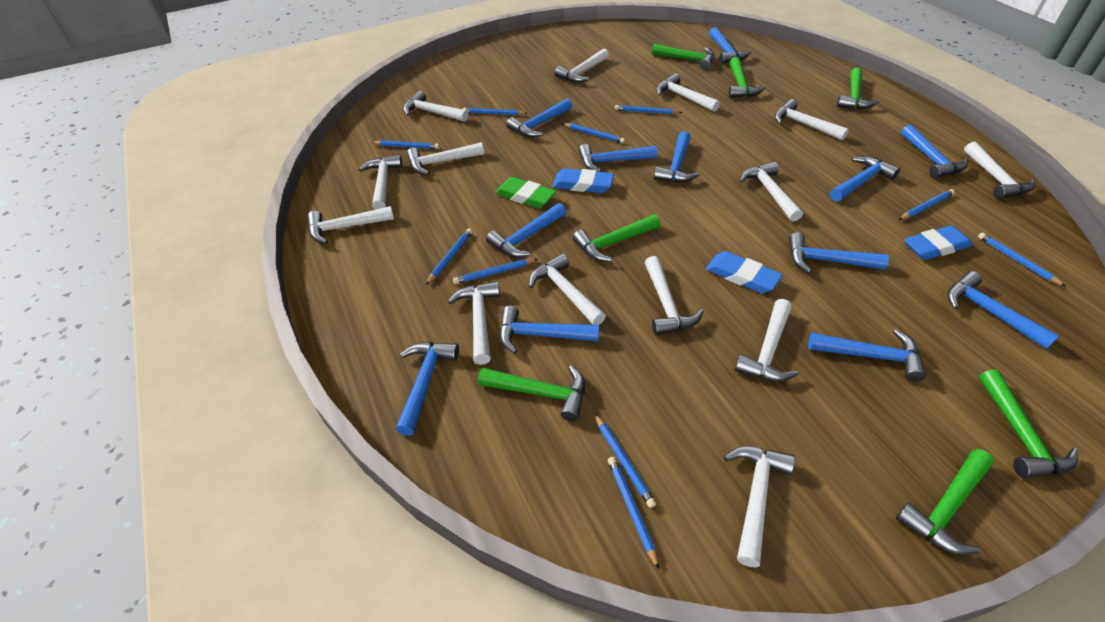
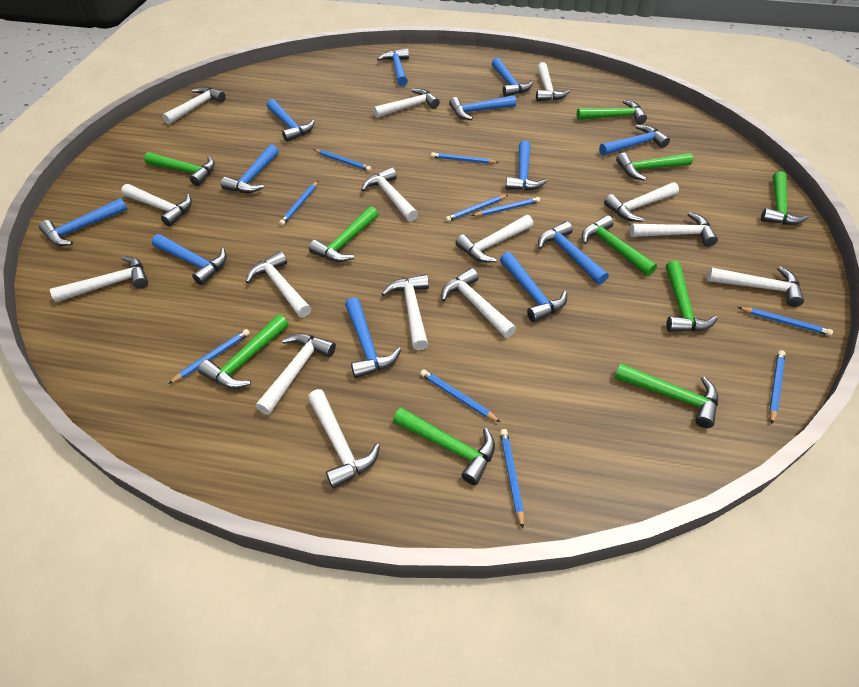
blue eraser: 3 -> 0
green eraser: 1 -> 0
green hammer: 7 -> 10
white hammer: 14 -> 15

